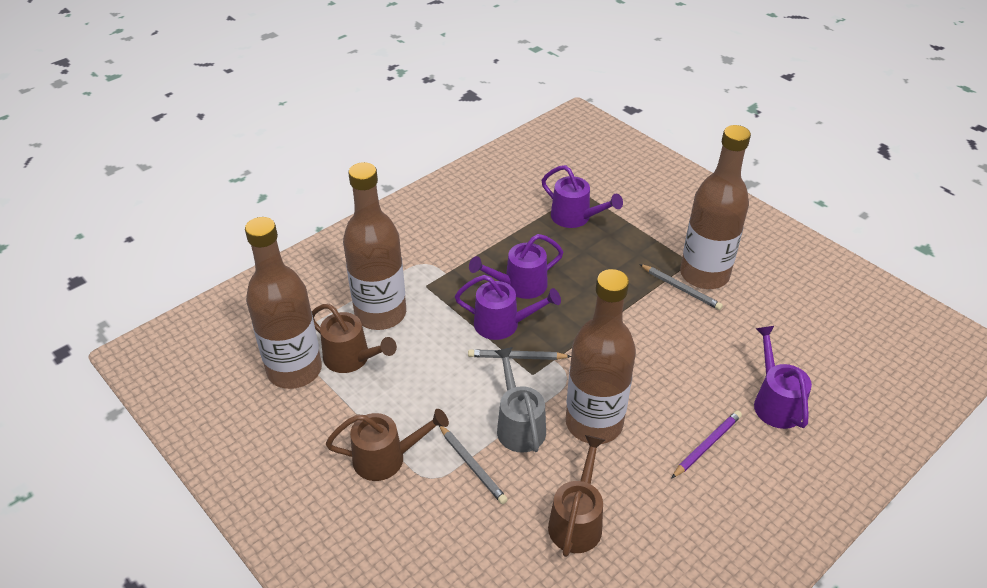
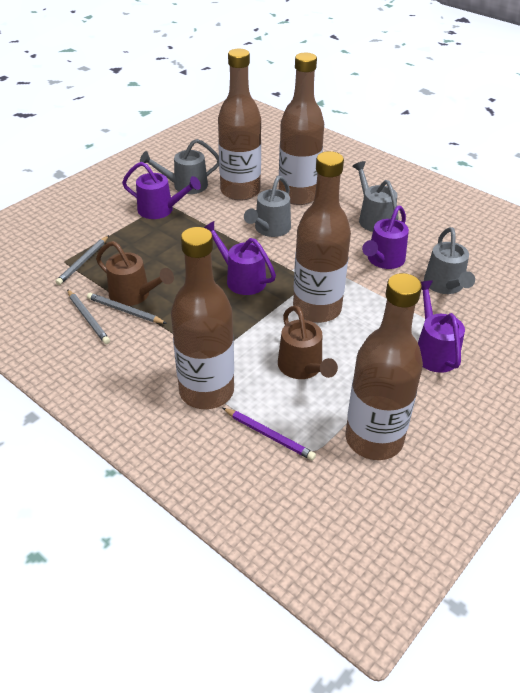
brown bottle: 4 -> 5
brown watering can: 3 -> 2
grey watering can: 1 -> 4

